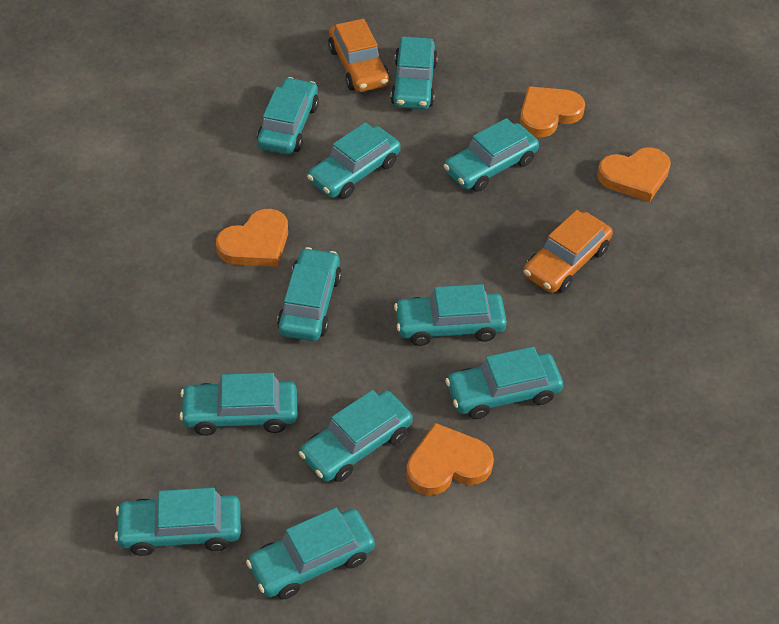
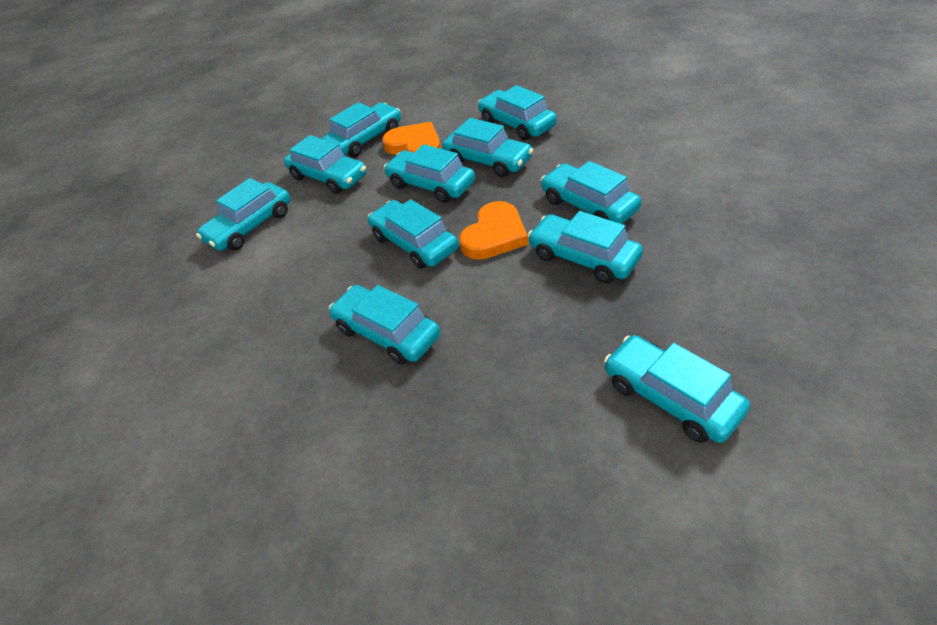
orange car: 2 -> 0
orange heart: 4 -> 2

